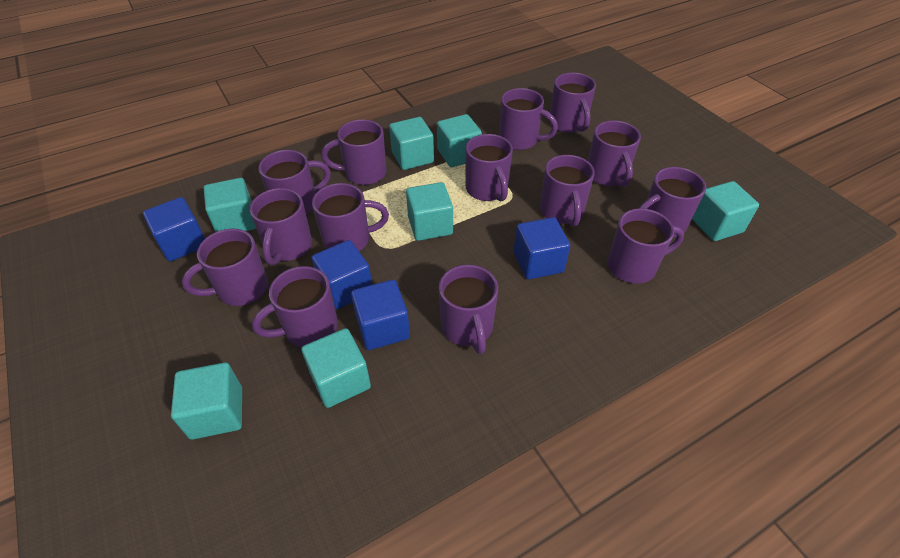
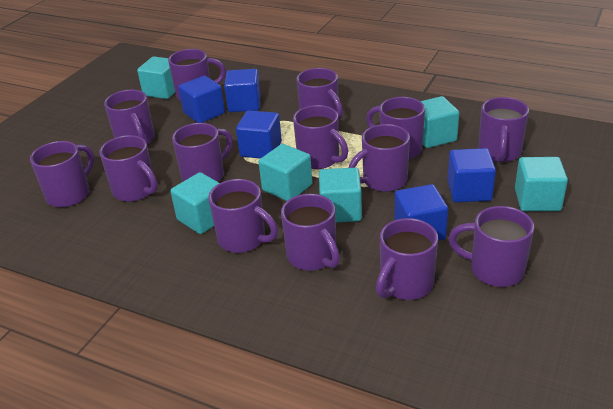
blue cube: 4 -> 5
turquoise cube: 7 -> 6

